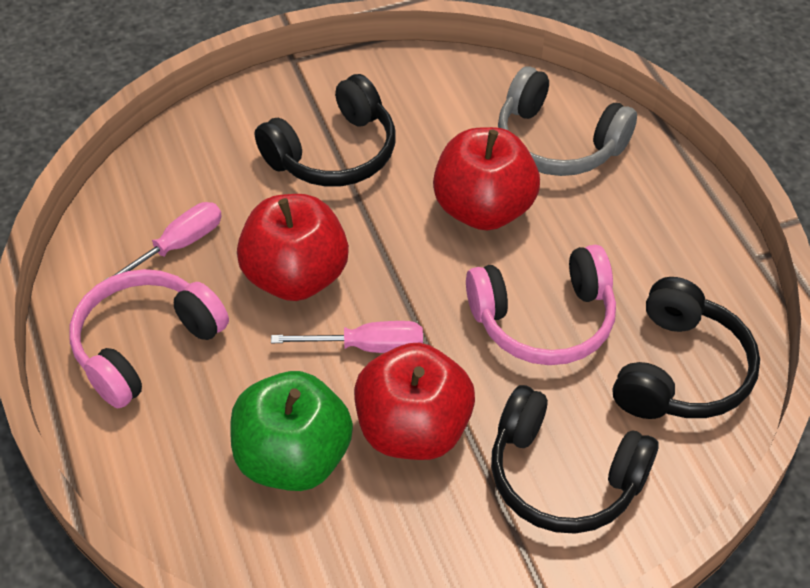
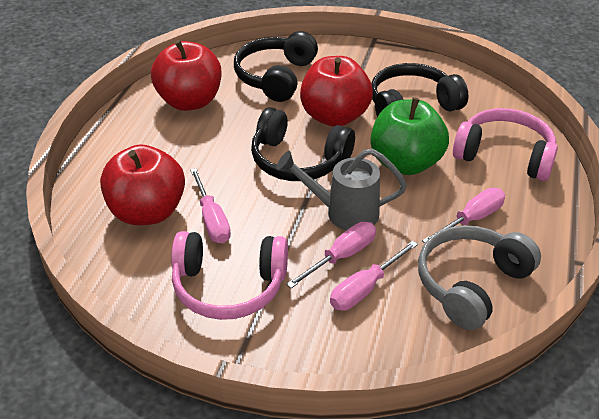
grey watering can: 0 -> 1
pink screwdriver: 2 -> 4

